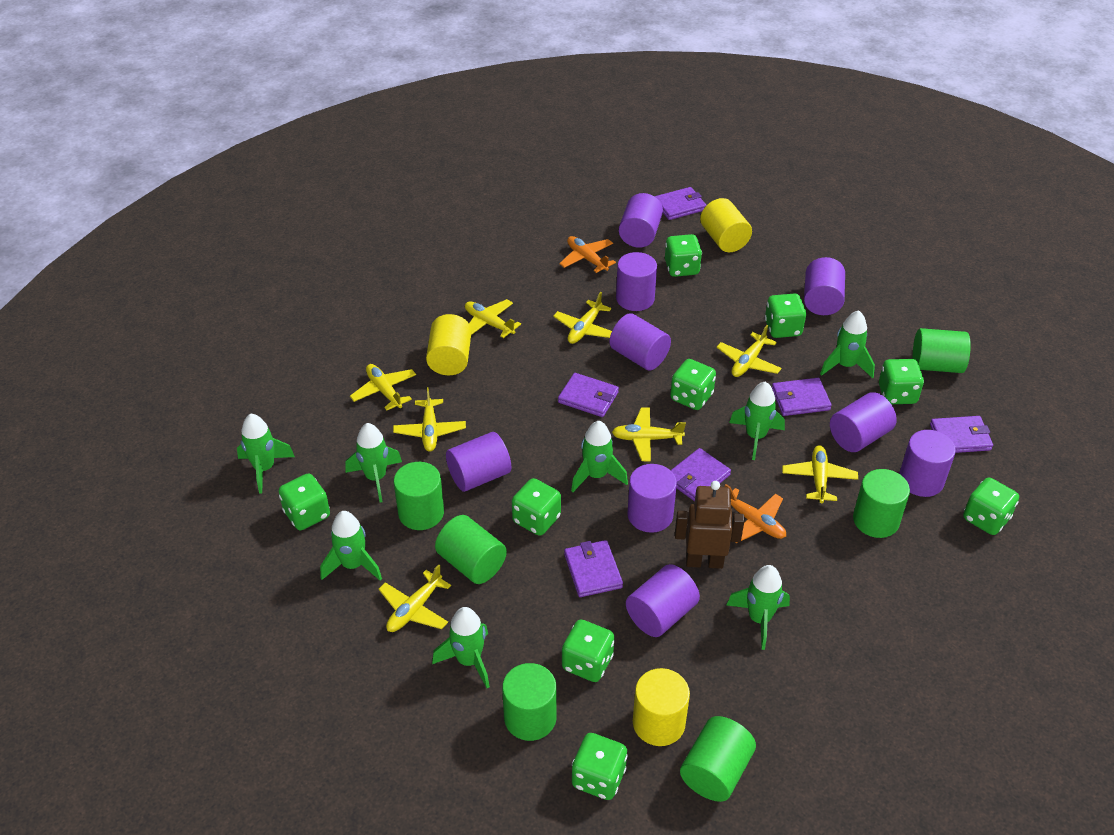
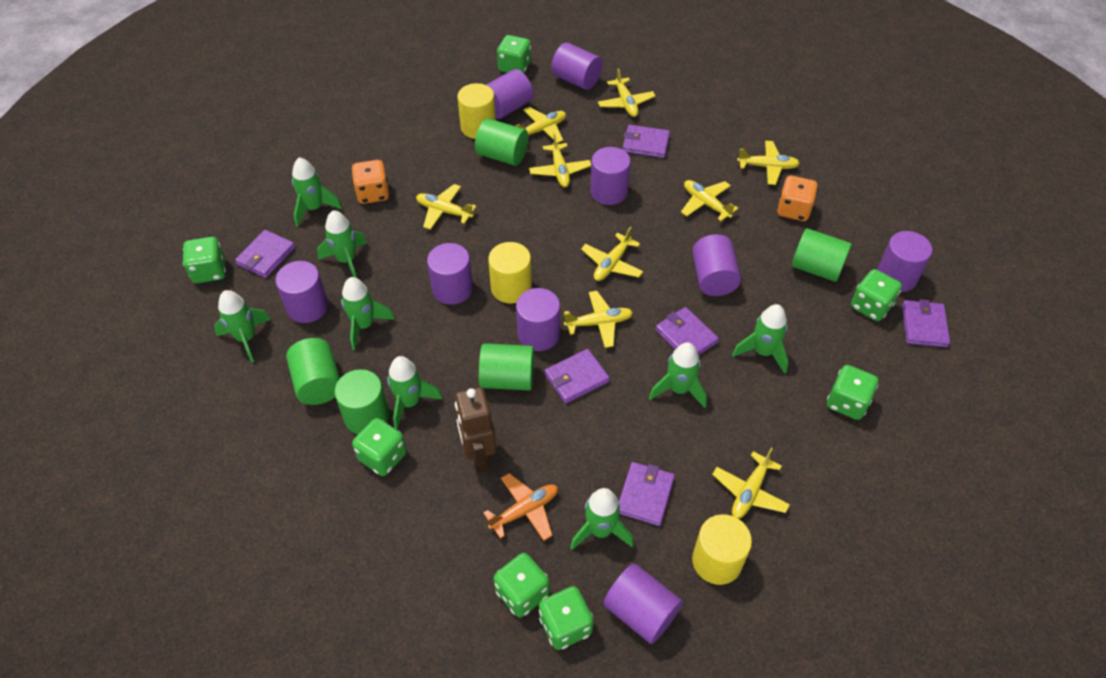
green cylinder: 6 -> 5
green dice: 9 -> 7
orange dice: 0 -> 2
orange plane: 2 -> 1
yellow plane: 8 -> 9

